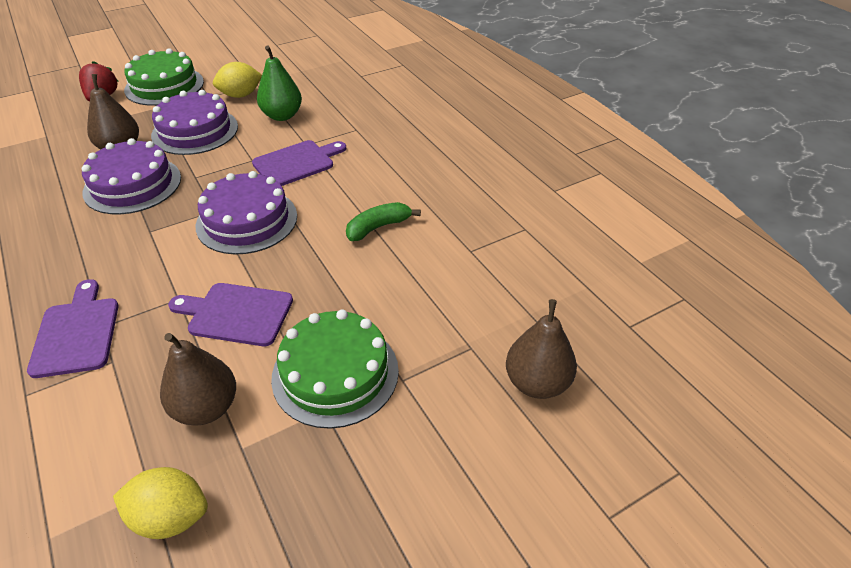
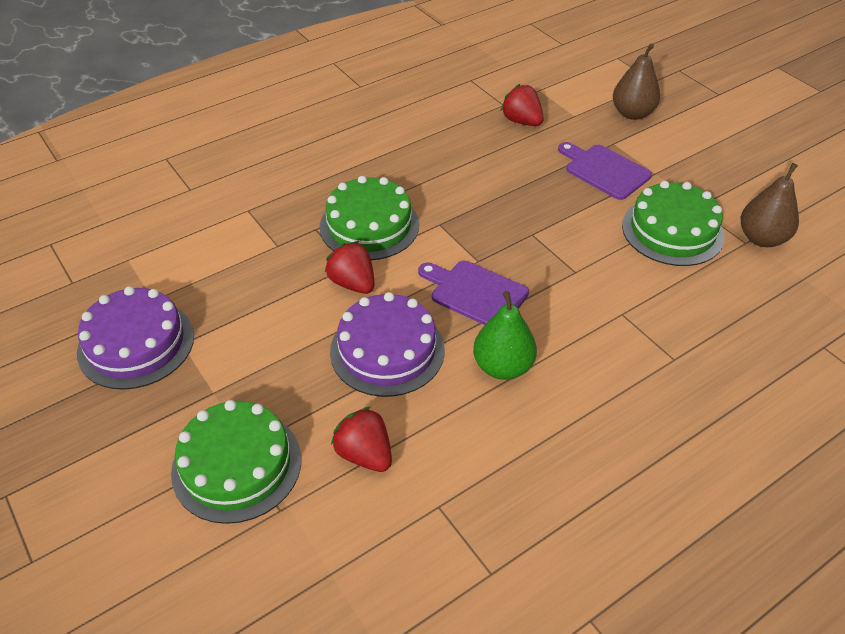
brown pear: 3 -> 2
green banana: 1 -> 0
green cake: 2 -> 3
purple cake: 3 -> 2
purple cutting board: 3 -> 2
red strawberry: 1 -> 3
yellow lemon: 2 -> 0

